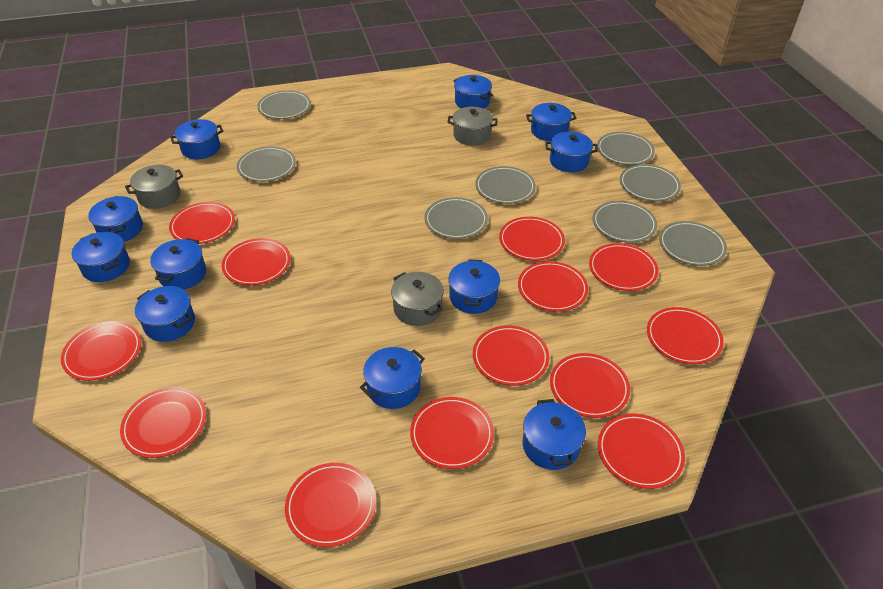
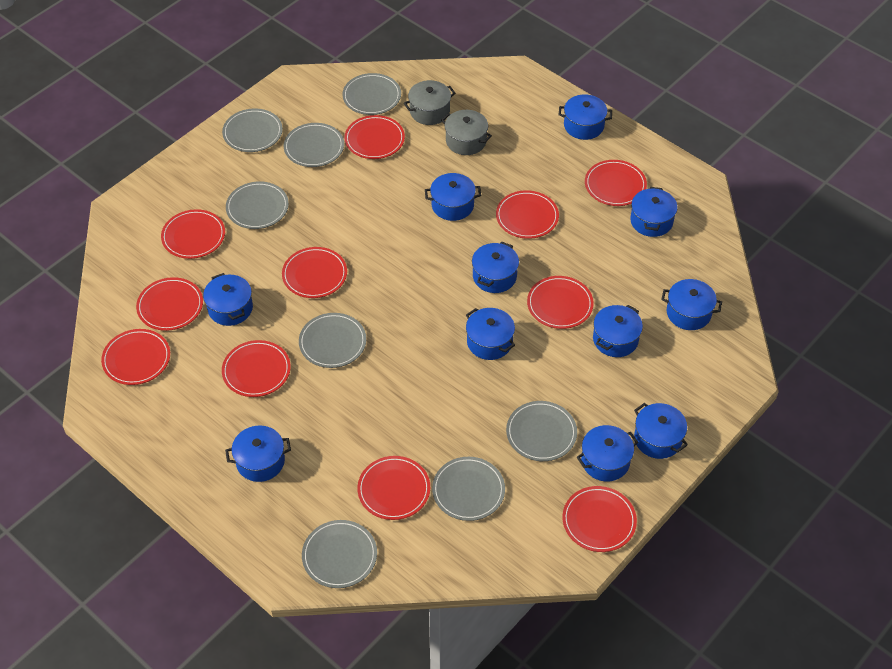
grey pot: 3 -> 2
red plate: 13 -> 11

